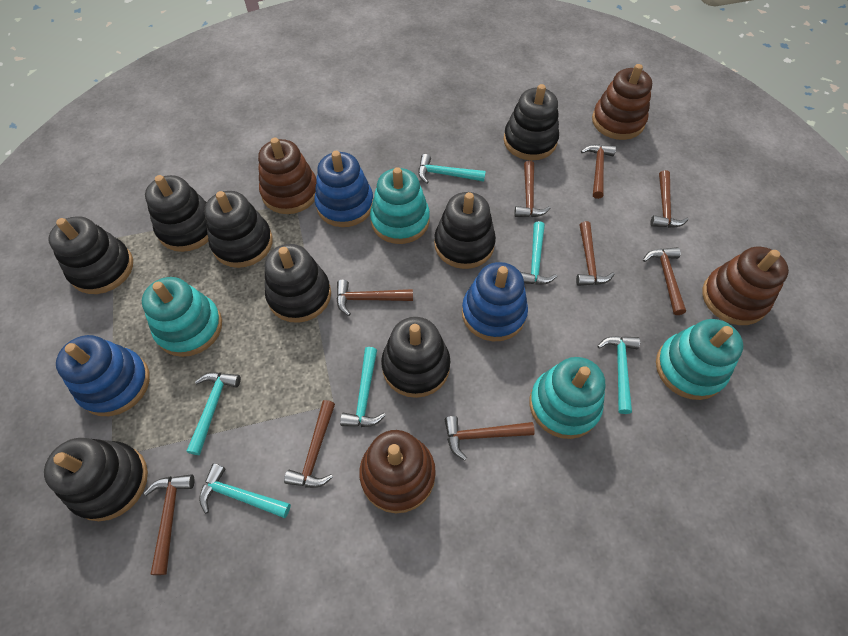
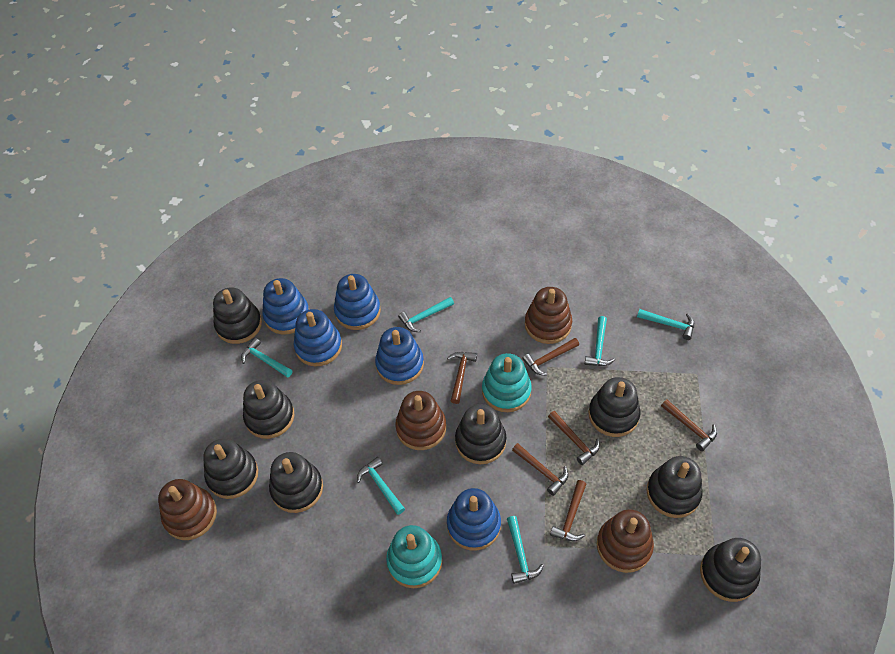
blue stacking toy: 3 -> 5
brown hammer: 9 -> 6
turquoise stacking toy: 4 -> 2

